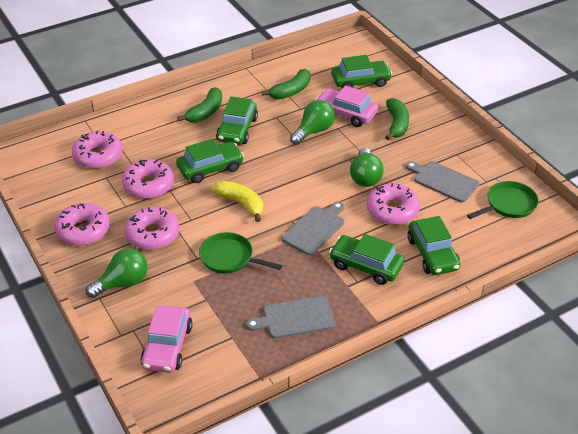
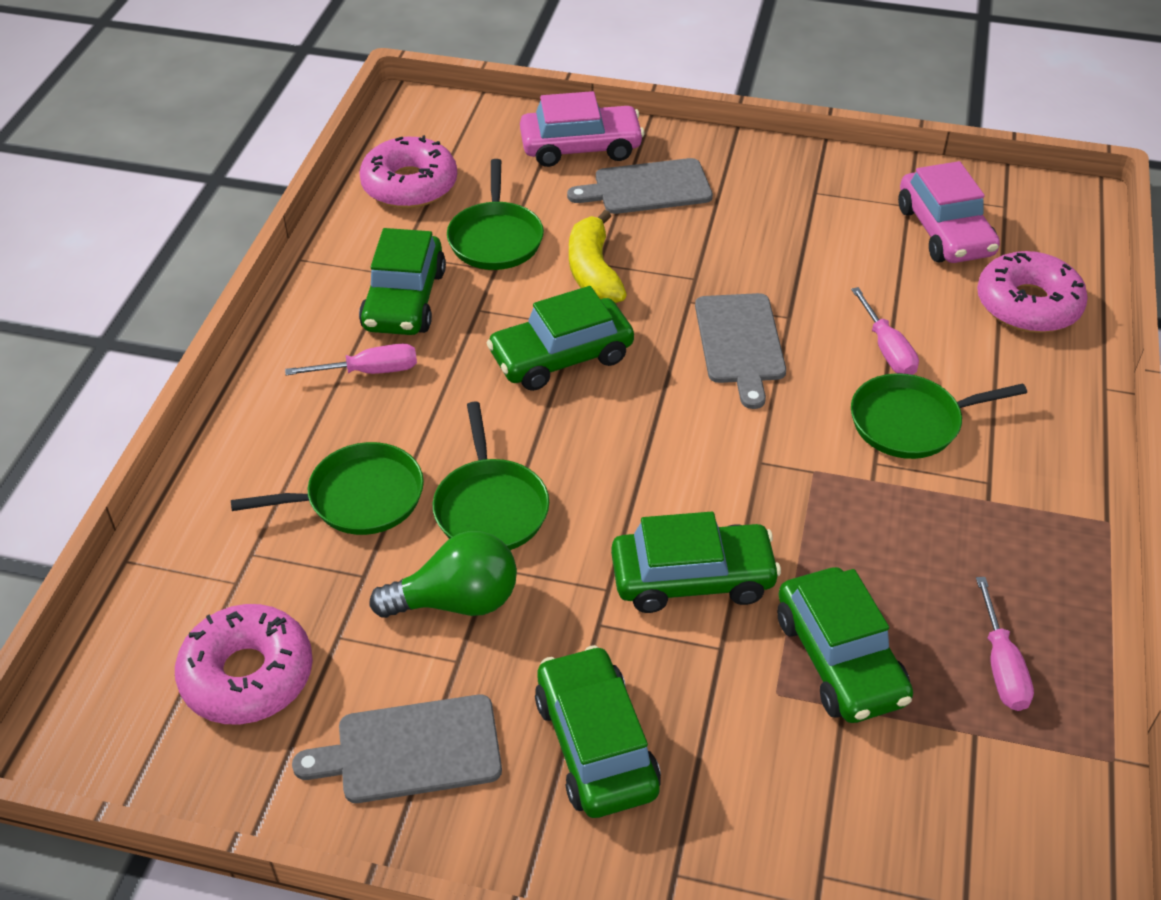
green banana: 3 -> 0
green light bulb: 3 -> 1
green pan: 2 -> 4
pink donut: 5 -> 3
pink screwdriver: 0 -> 3

